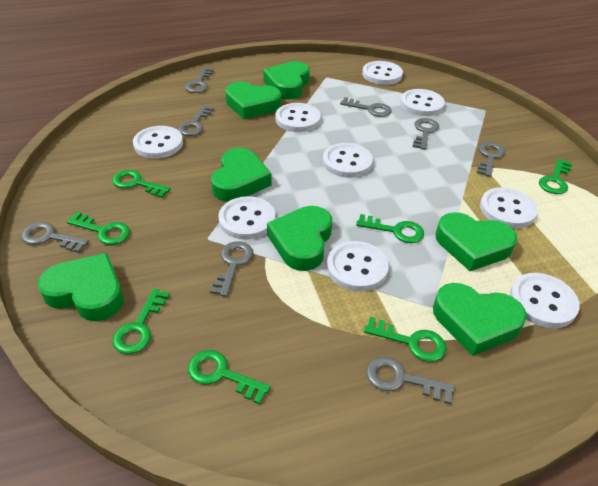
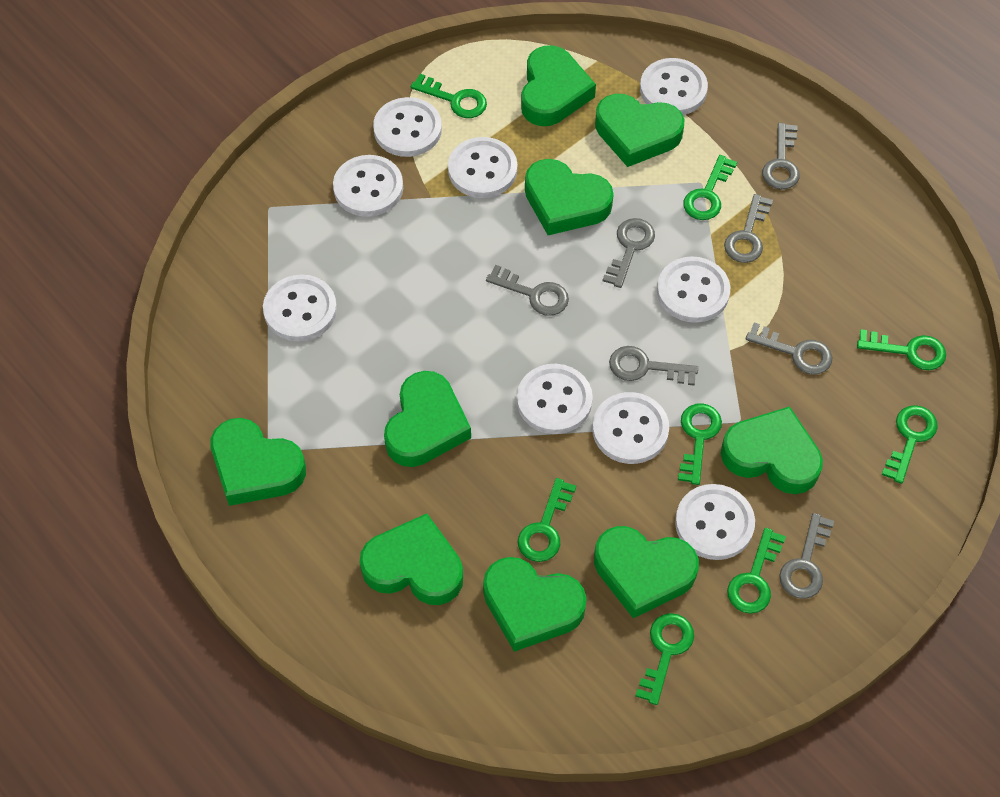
green heart: 7 -> 9
green key: 7 -> 8
grey key: 8 -> 7

